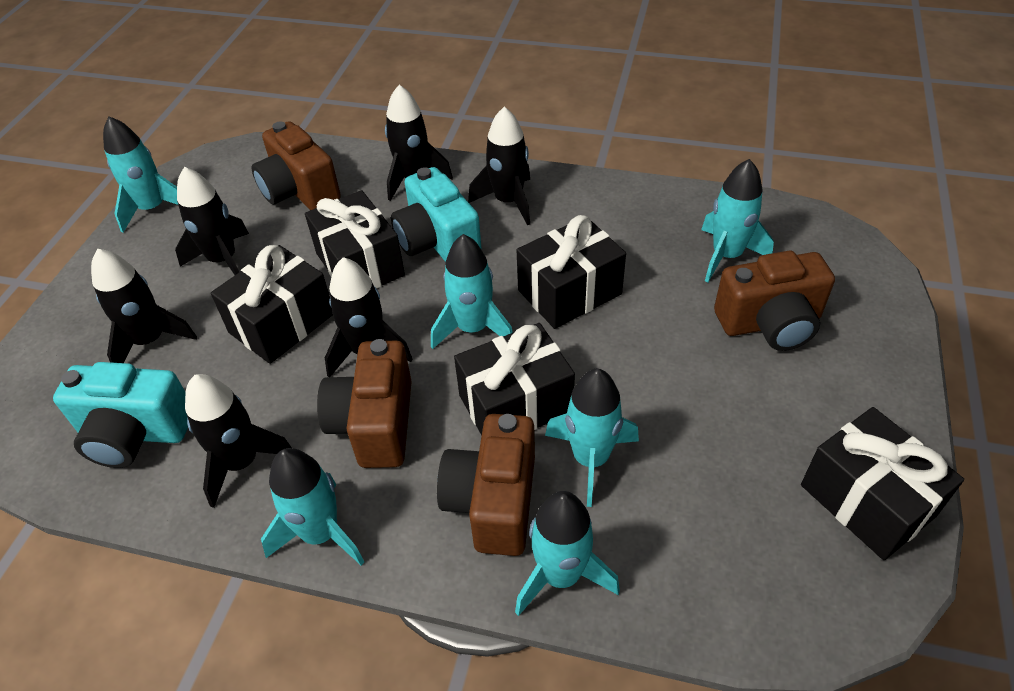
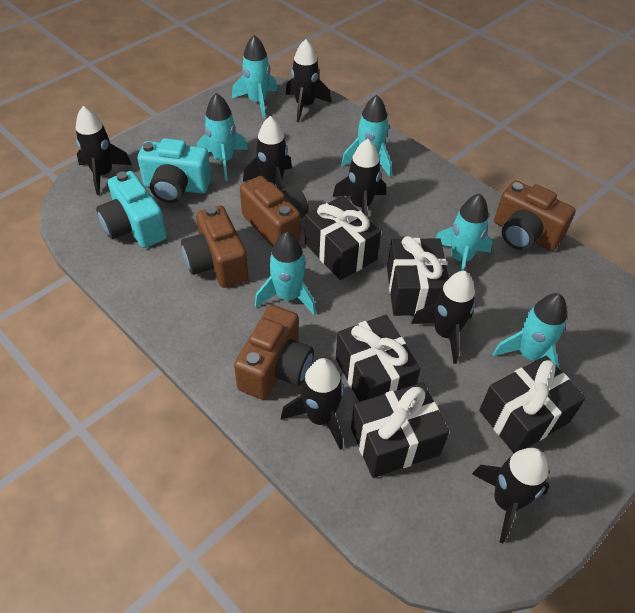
black rocket: 6 -> 7

